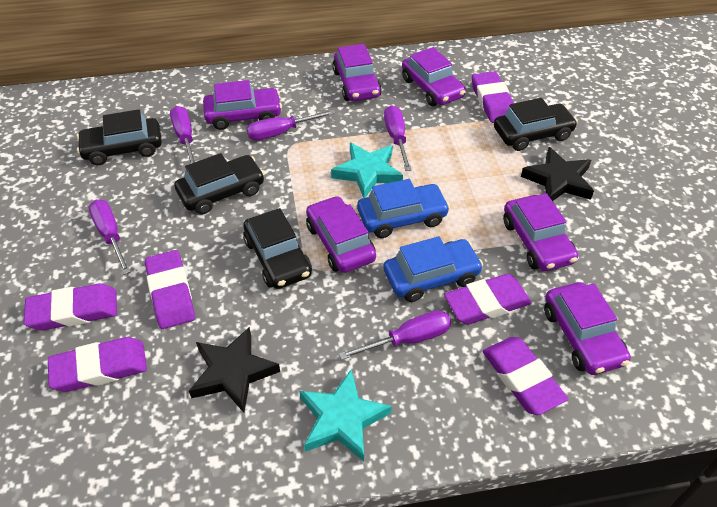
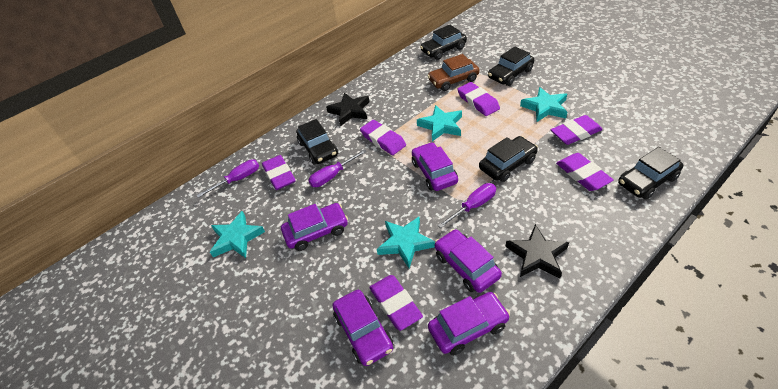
black car: 4 -> 5
blue car: 2 -> 0
brown car: 0 -> 1
purple car: 6 -> 5
purple screwdriver: 5 -> 3
turquoise star: 2 -> 4

